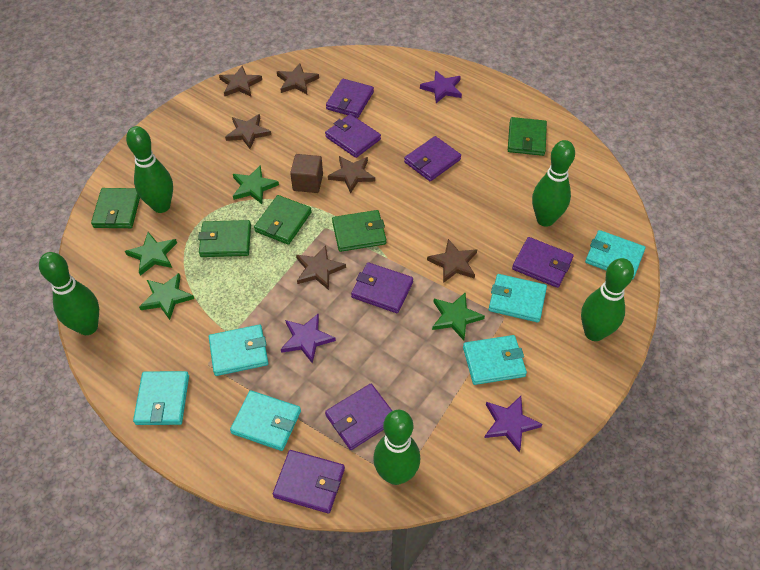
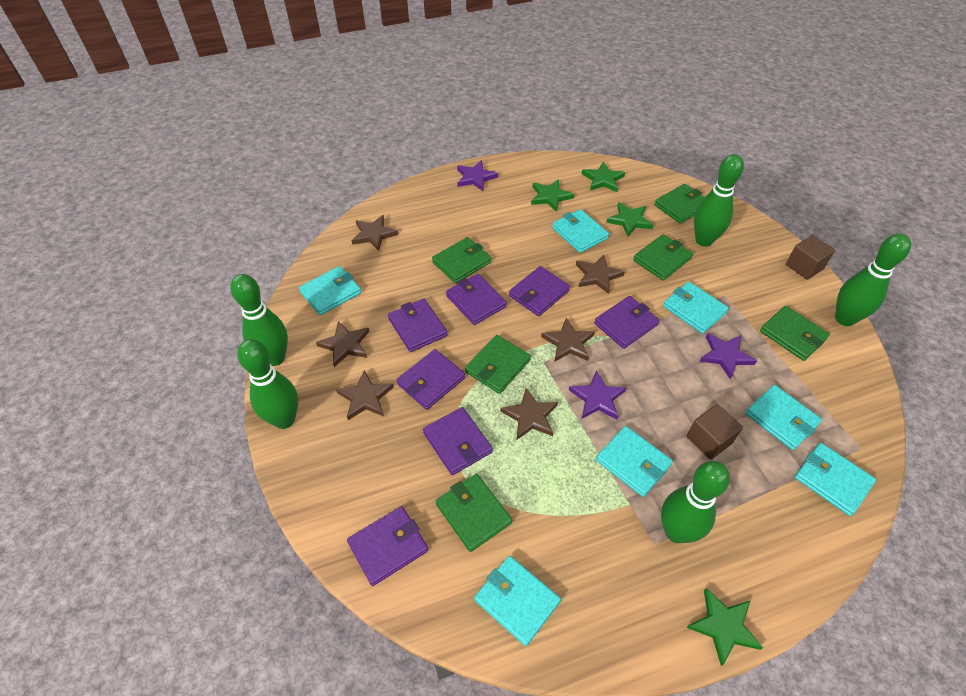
brown cube: 1 -> 2
green wallet: 5 -> 6
turquoise wallet: 6 -> 7

